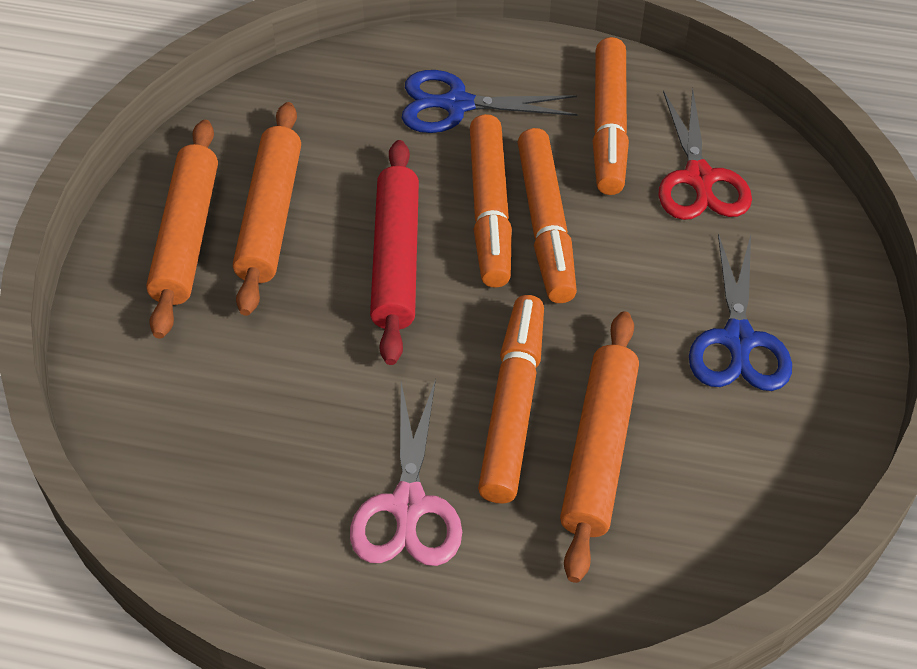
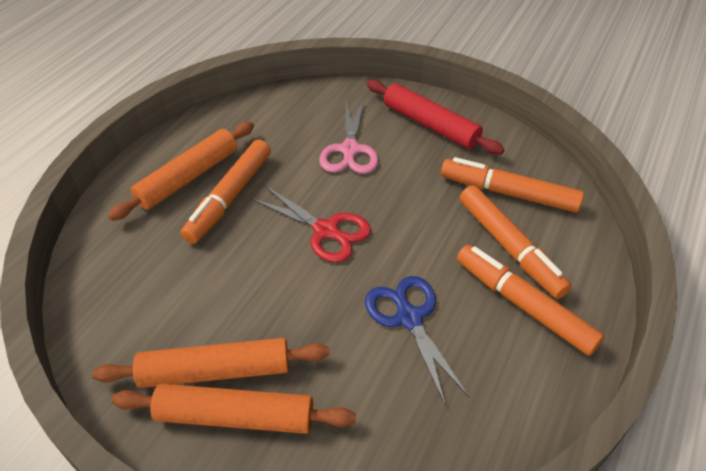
blue scissors: 2 -> 1

